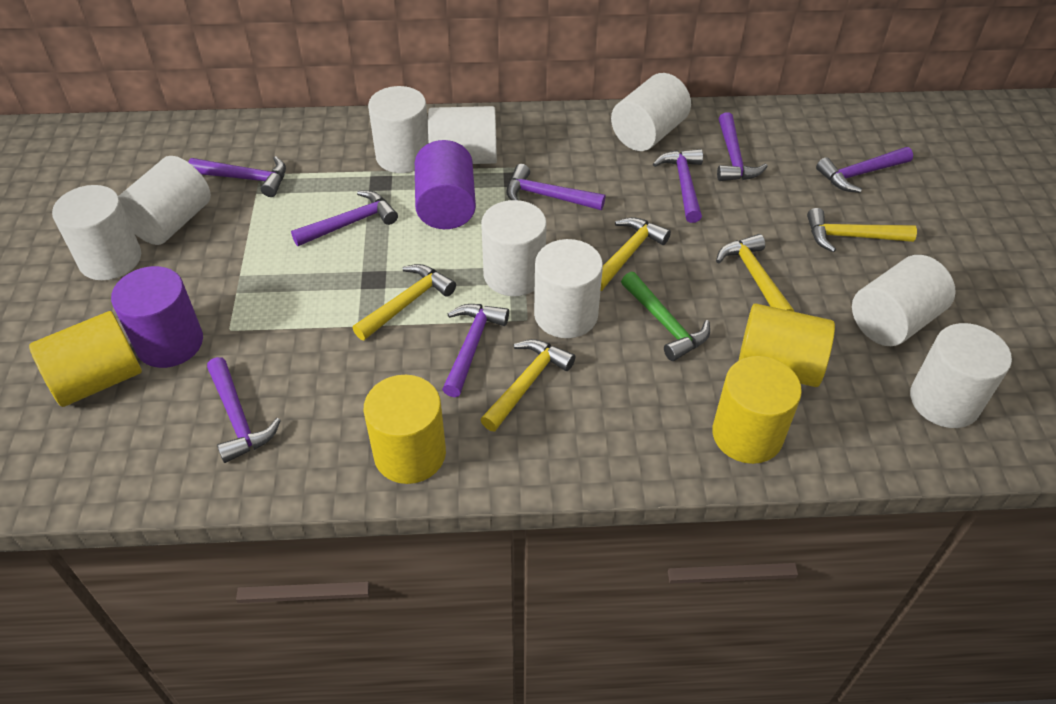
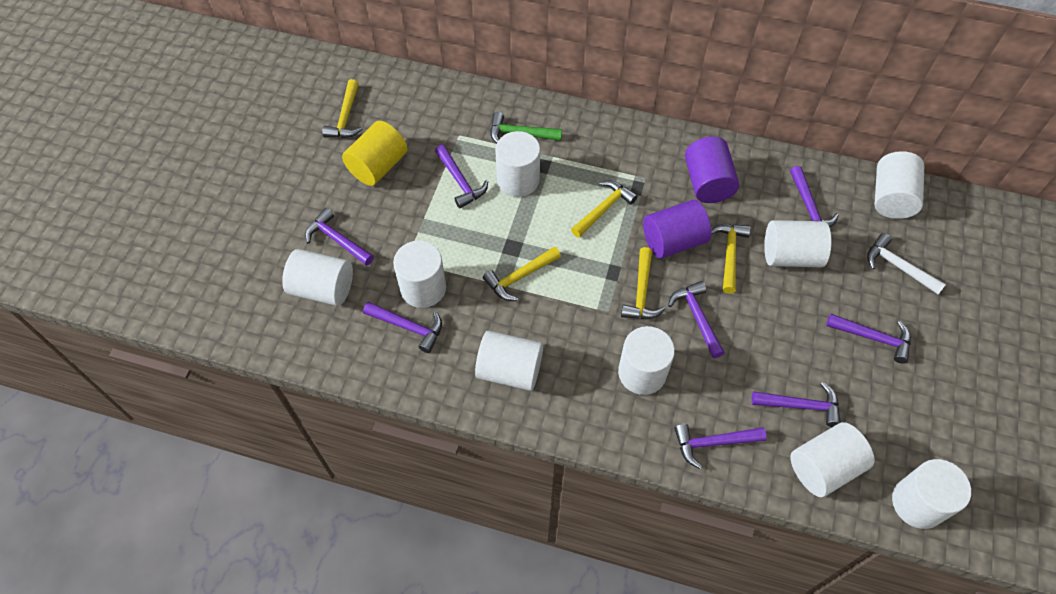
white hammer: 0 -> 1
yellow cylinder: 4 -> 1

